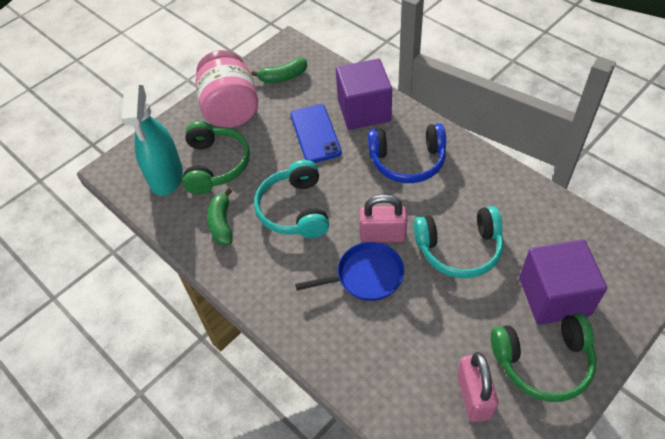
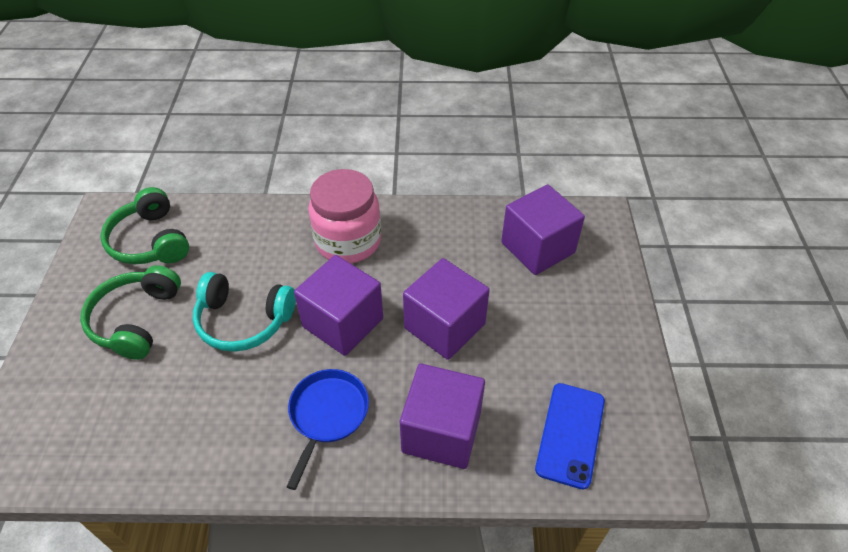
blue headphones: 1 -> 0
green banana: 2 -> 0
pink padlock: 2 -> 0
purple cube: 2 -> 4
turquoise headphones: 2 -> 1
turquoise spray bottle: 1 -> 0

